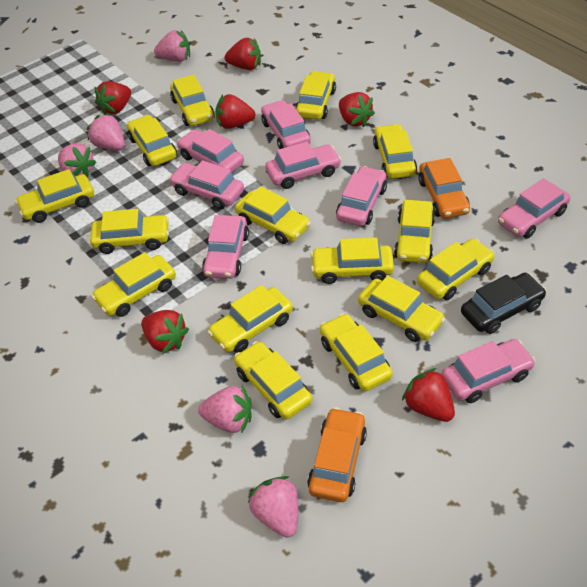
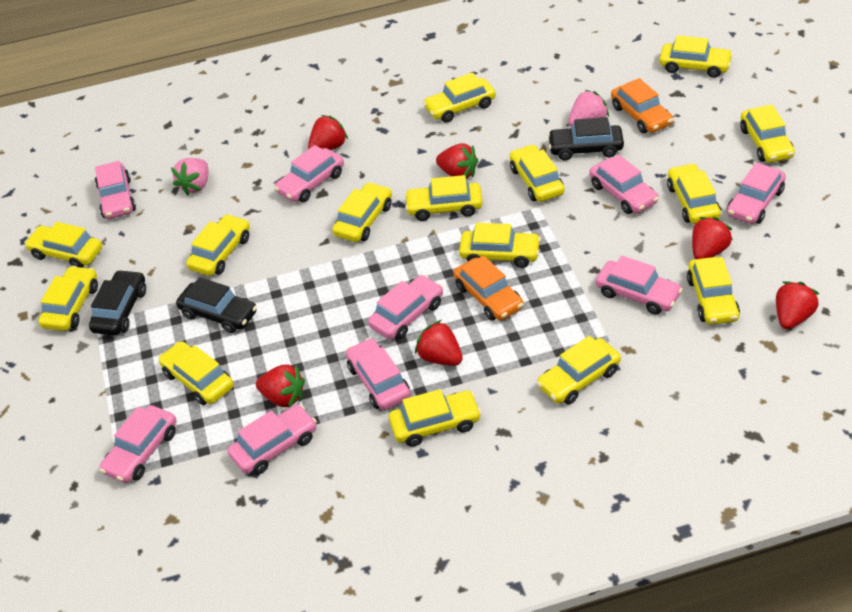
black car: 1 -> 3
pink car: 8 -> 9
pink strawberry: 5 -> 2

